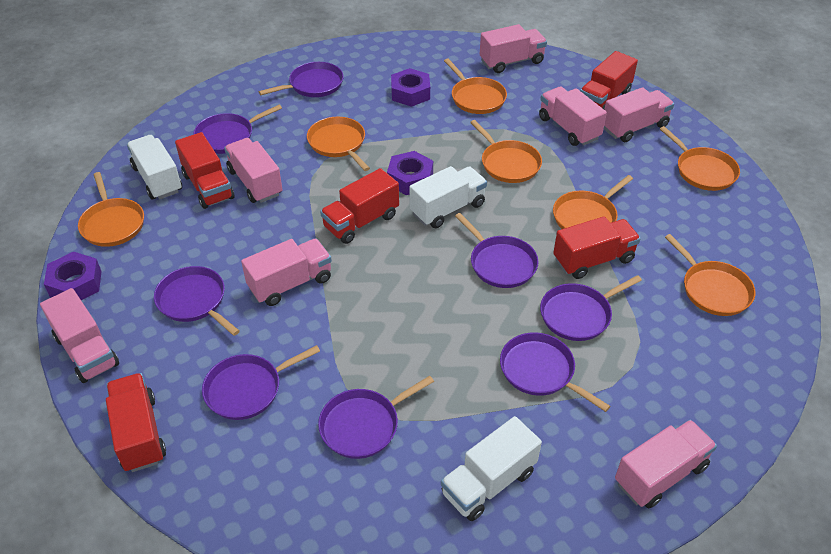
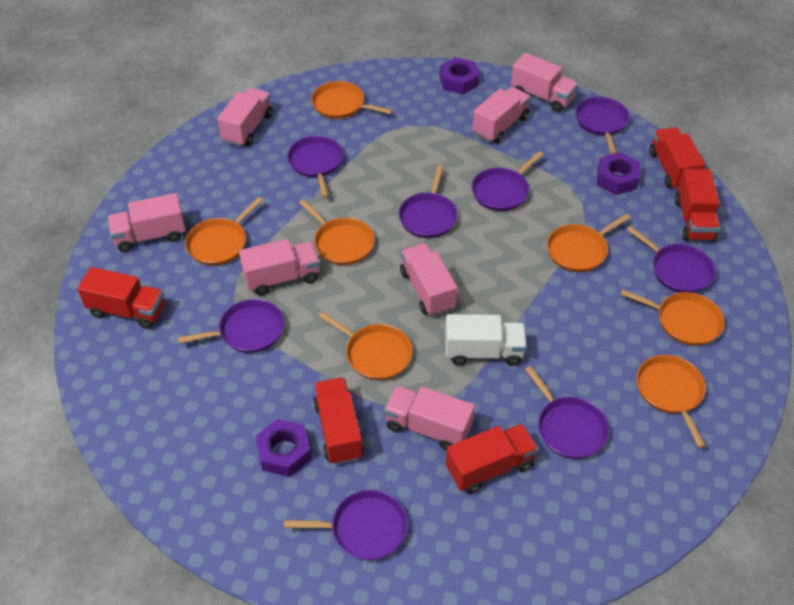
white truck: 3 -> 1

